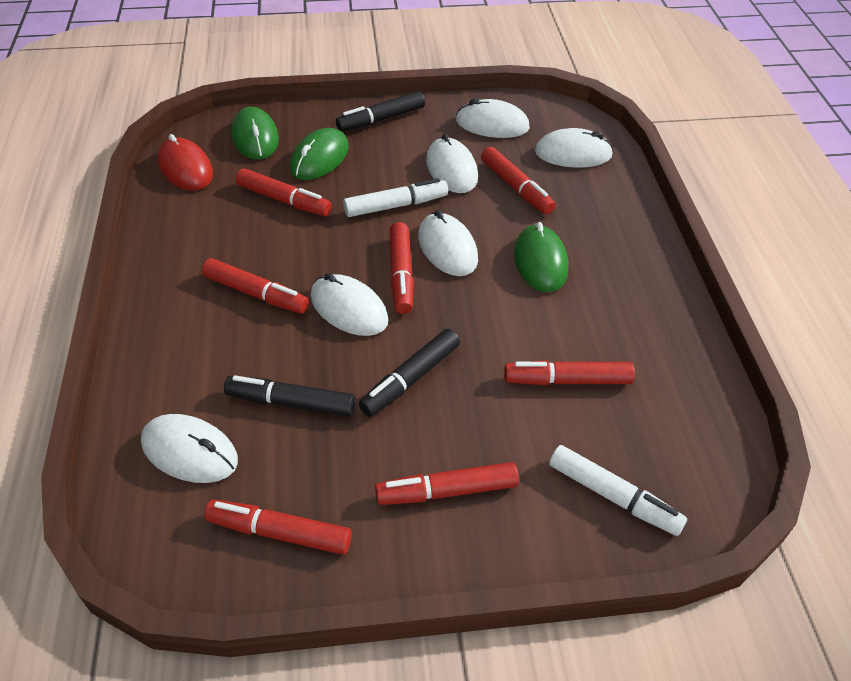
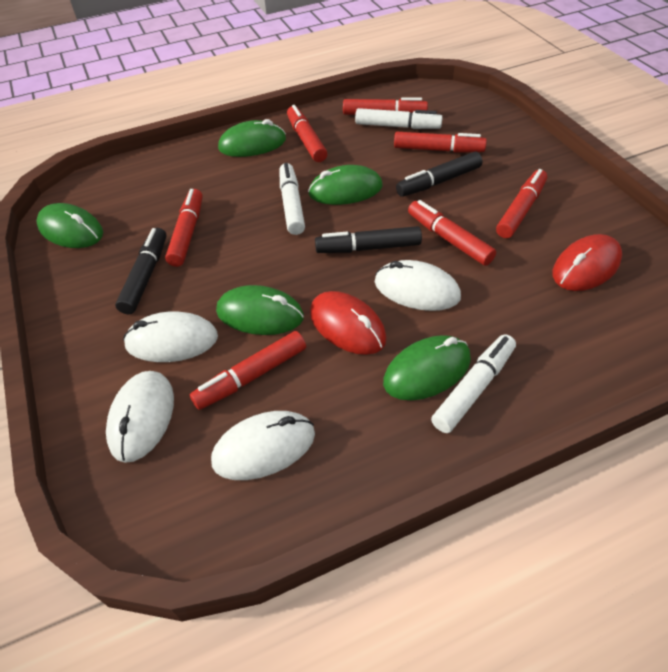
green mouse: 3 -> 5
red mouse: 1 -> 2
white marker: 2 -> 3
white mouse: 6 -> 4

